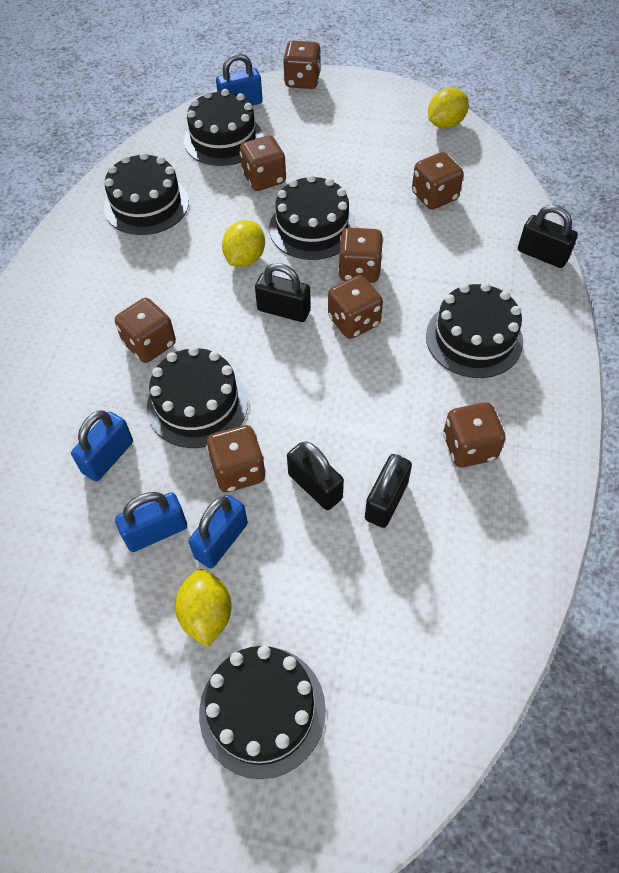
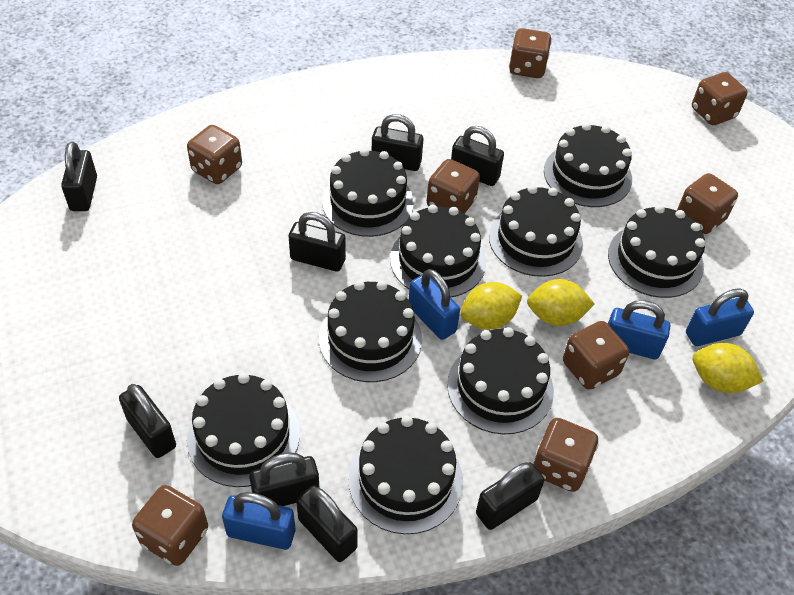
black cake: 6 -> 9
black padlock: 4 -> 8

